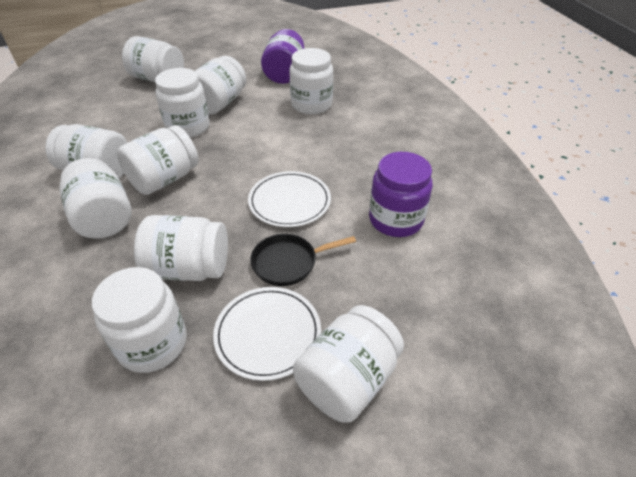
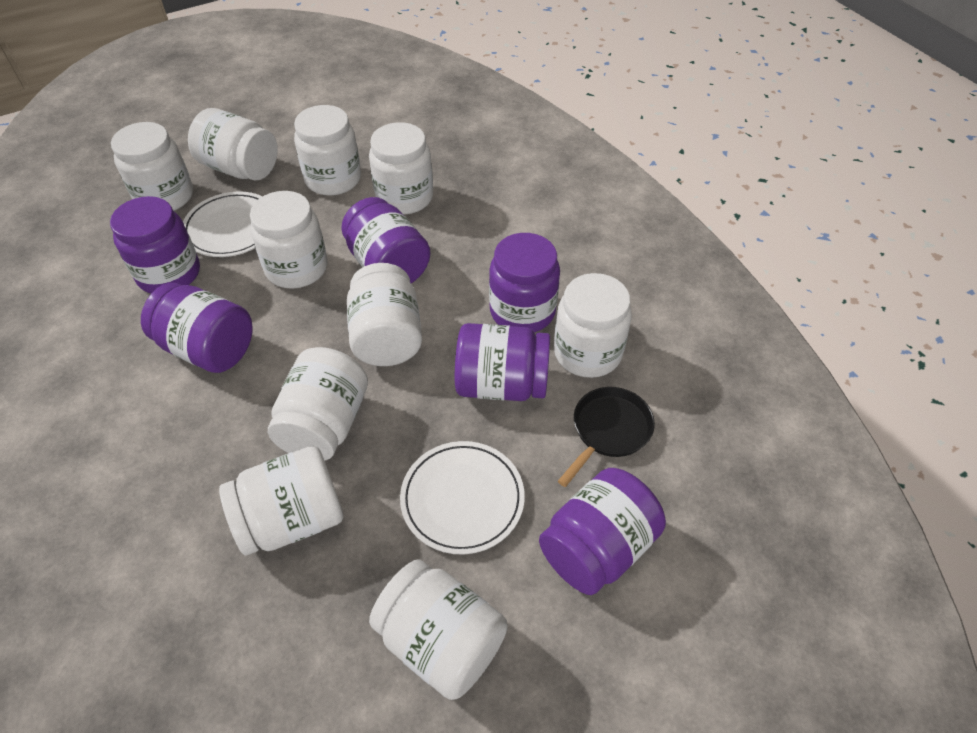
purple jar: 2 -> 6

